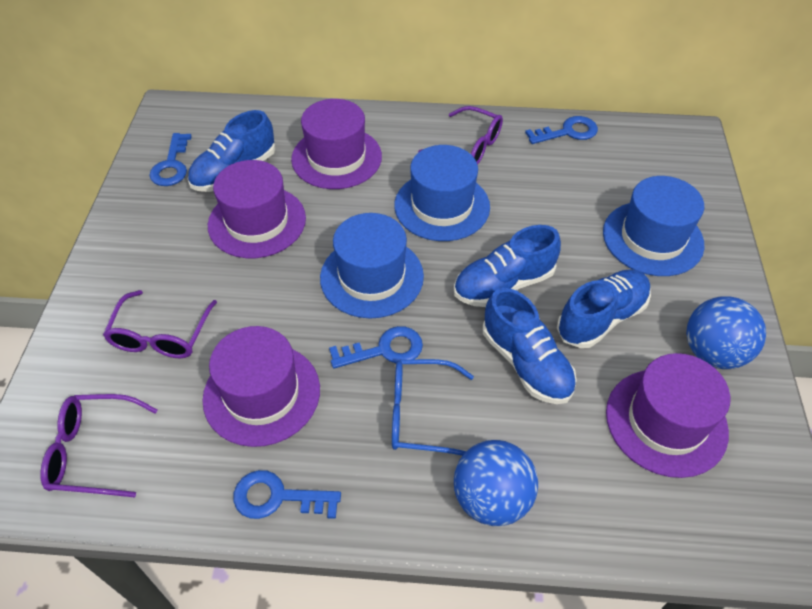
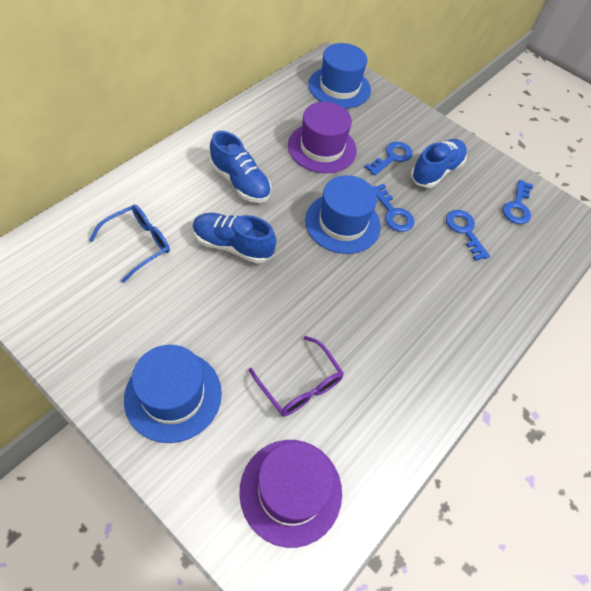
blue ball: 2 -> 0
blue shoe: 4 -> 3
purple glasses: 3 -> 1
purple hat: 4 -> 2

